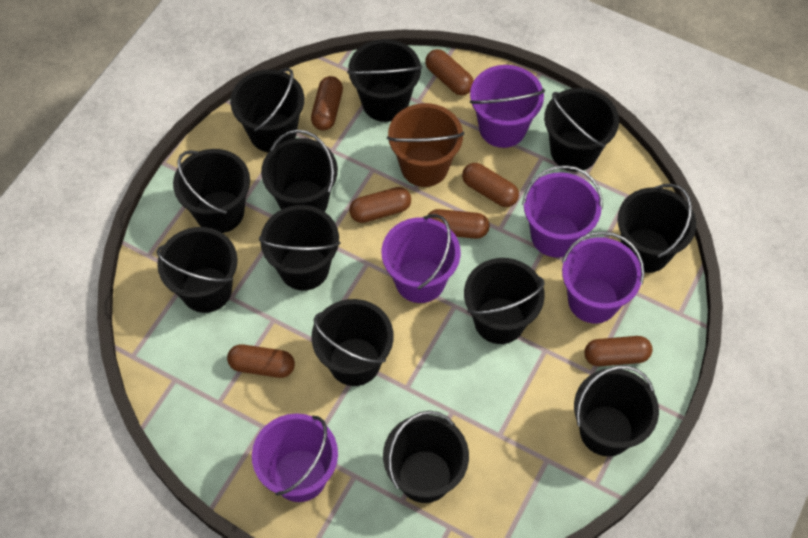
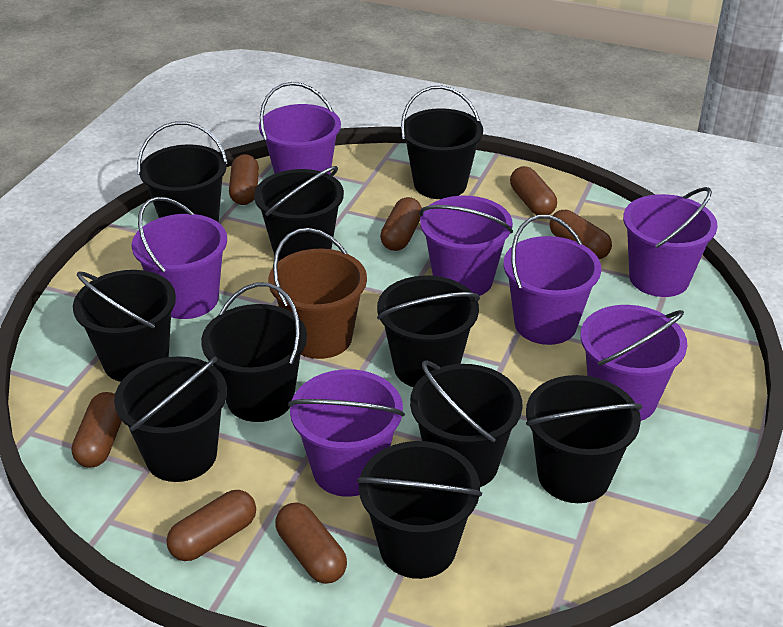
black bucket: 12 -> 10
purple bucket: 5 -> 7

